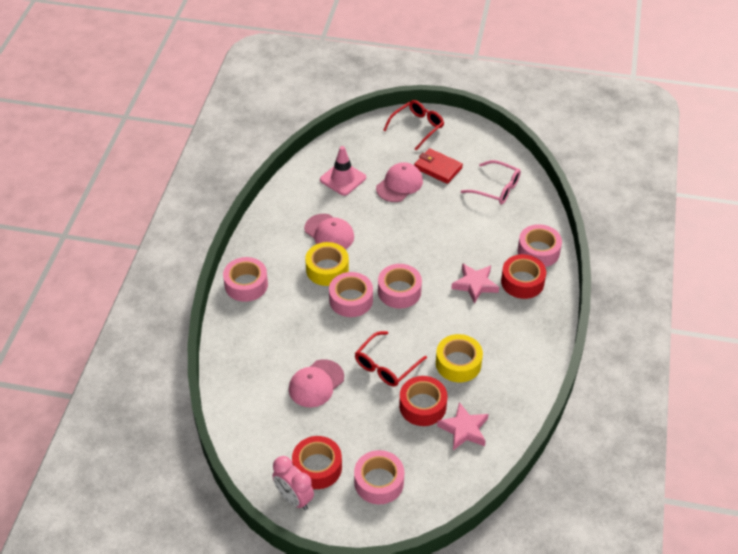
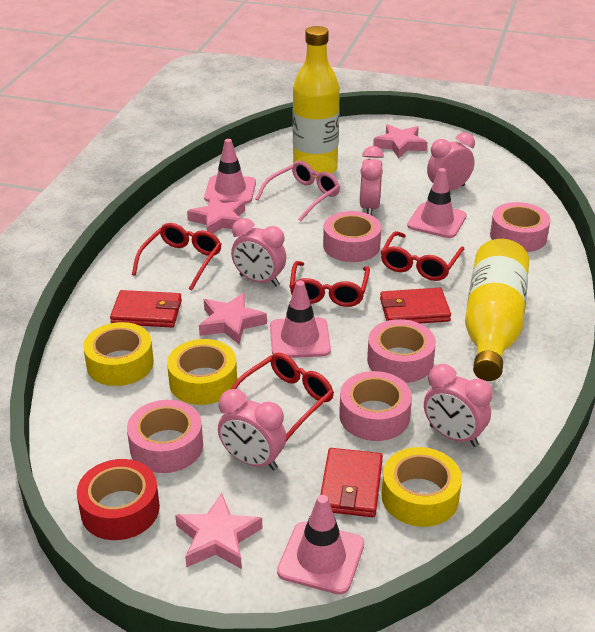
pink cap: 3 -> 0
pink clock: 1 -> 5
pink star: 2 -> 4
pink traffic cone: 1 -> 4
red glasses: 2 -> 4
red tape: 3 -> 1
red wallet: 1 -> 3
yellow bottle: 0 -> 2
yellow tape: 2 -> 3

